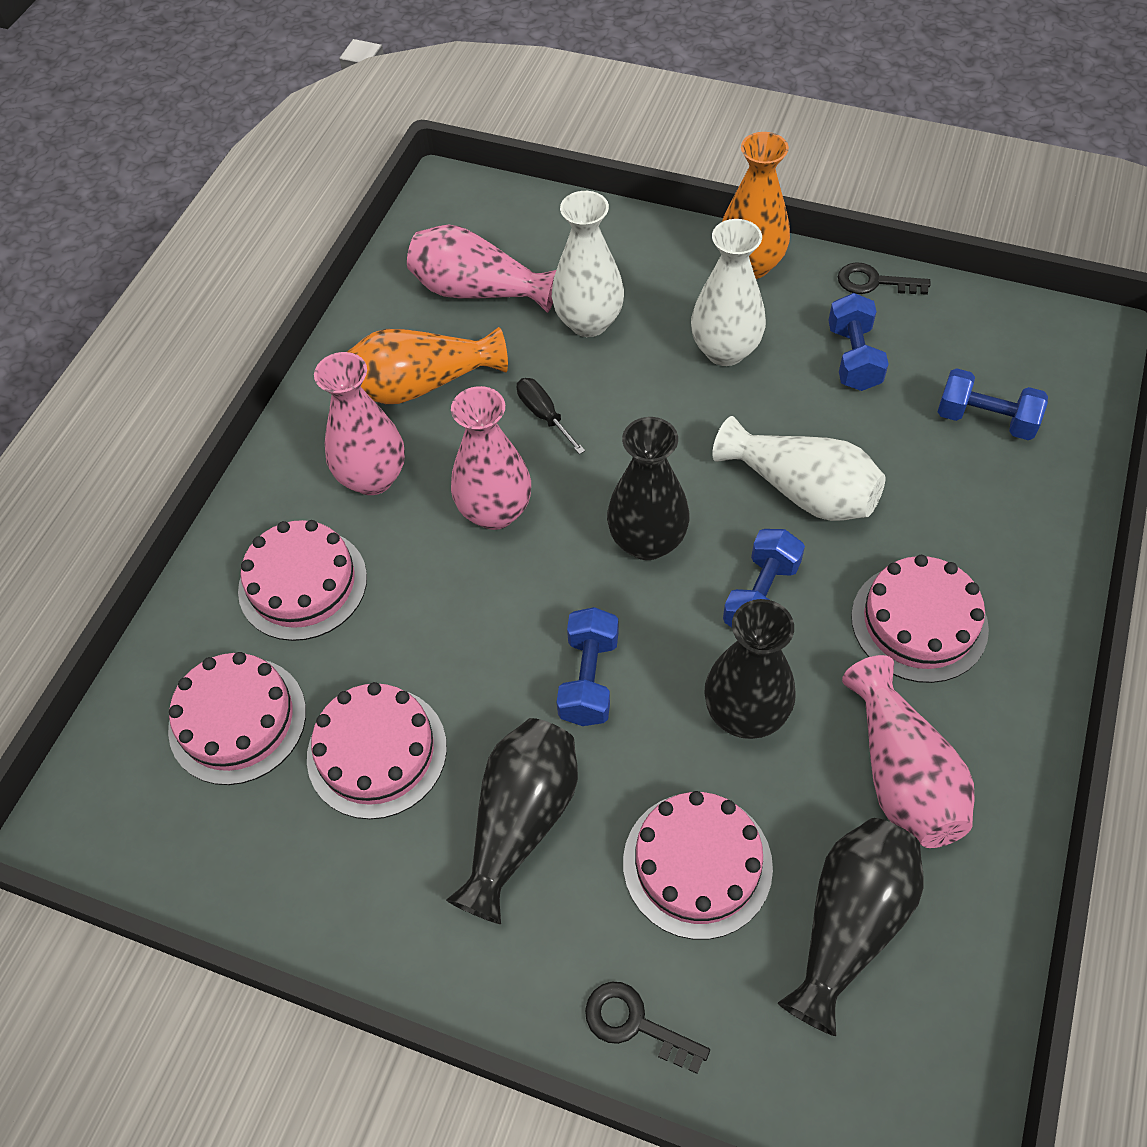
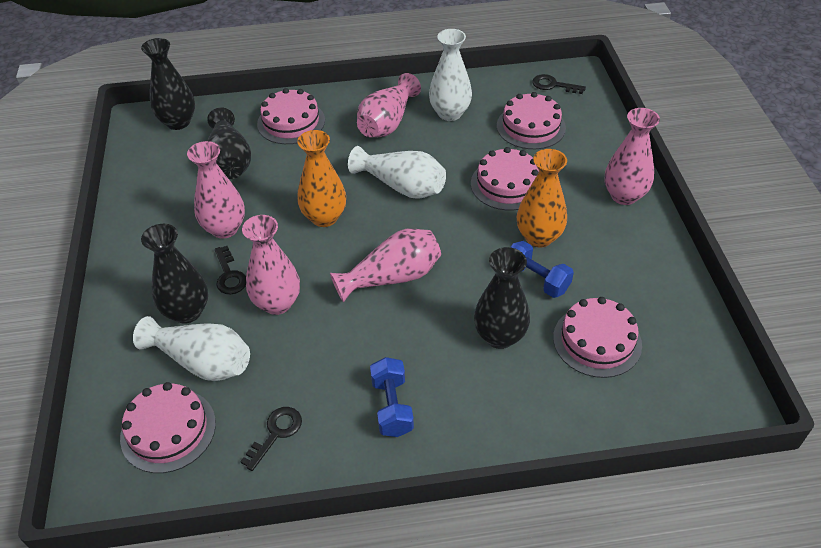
black key: 2 -> 3
black screwdriver: 1 -> 0
blue dumbbell: 4 -> 2
pink vase: 4 -> 5

